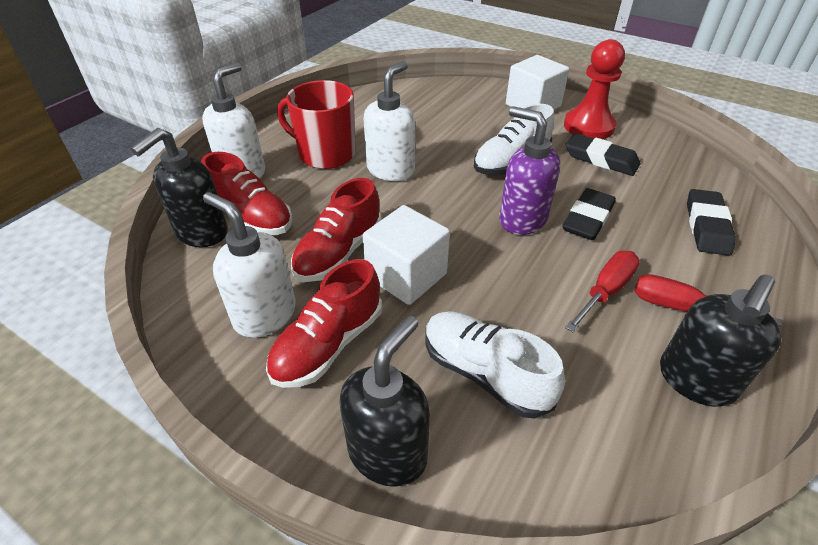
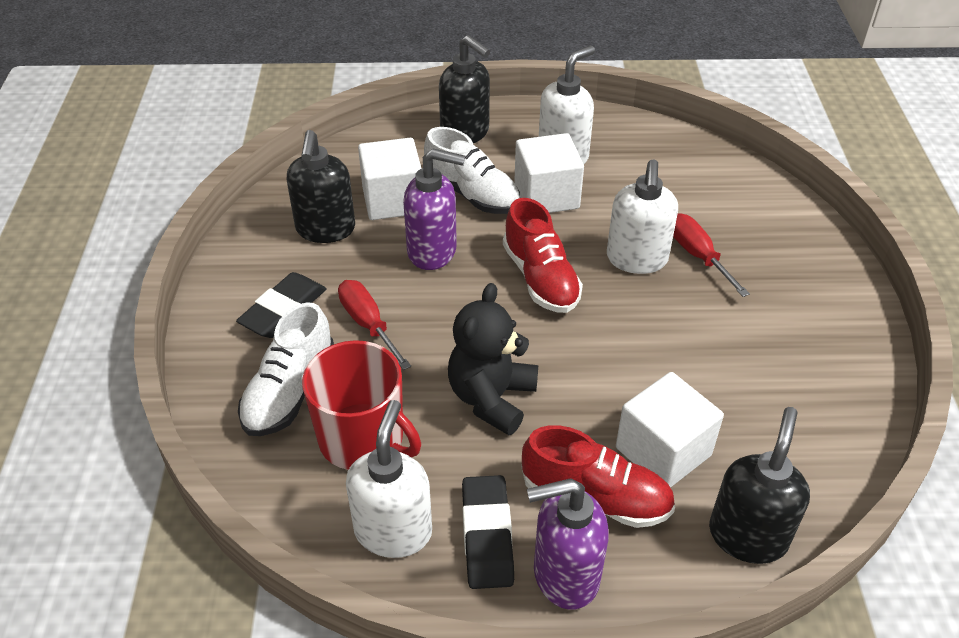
black eraser: 3 -> 2
black teddy bear: 0 -> 1
purple soap dispenser: 1 -> 2
red pawn: 1 -> 0
red shoe: 3 -> 2
white cube: 2 -> 3

